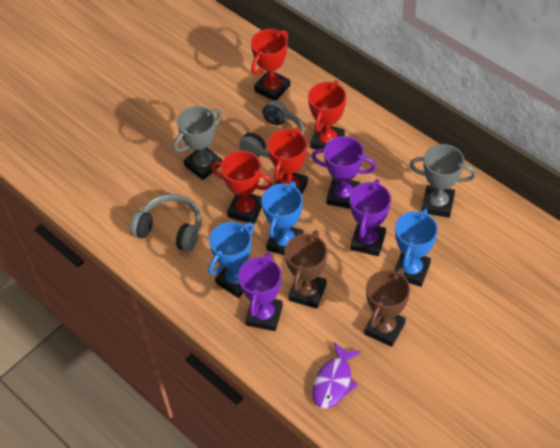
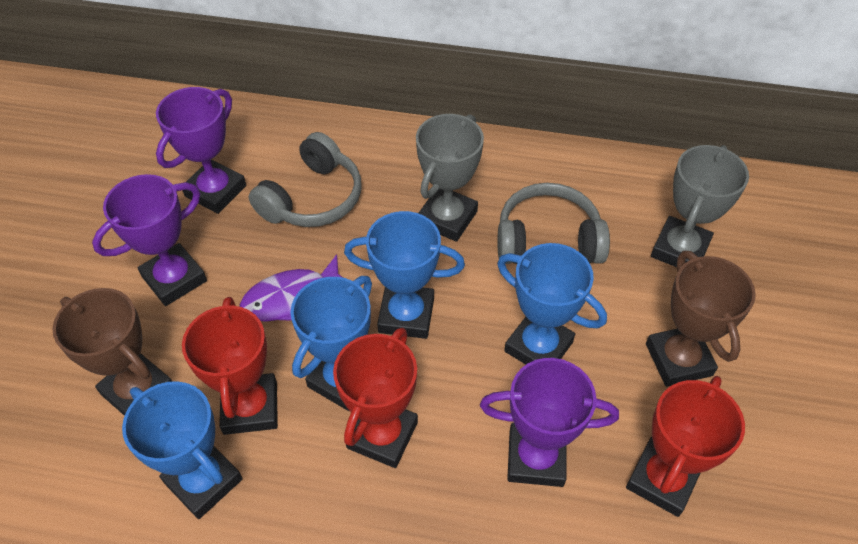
blue trophy: 3 -> 4
red trophy: 4 -> 3

